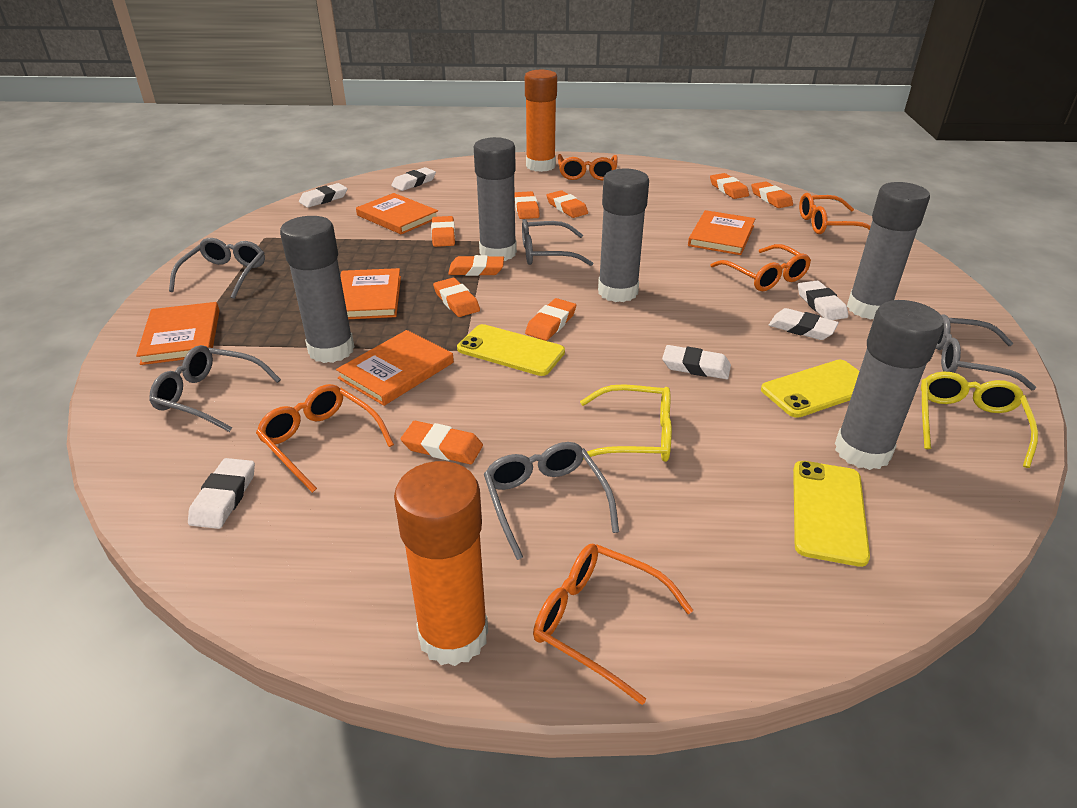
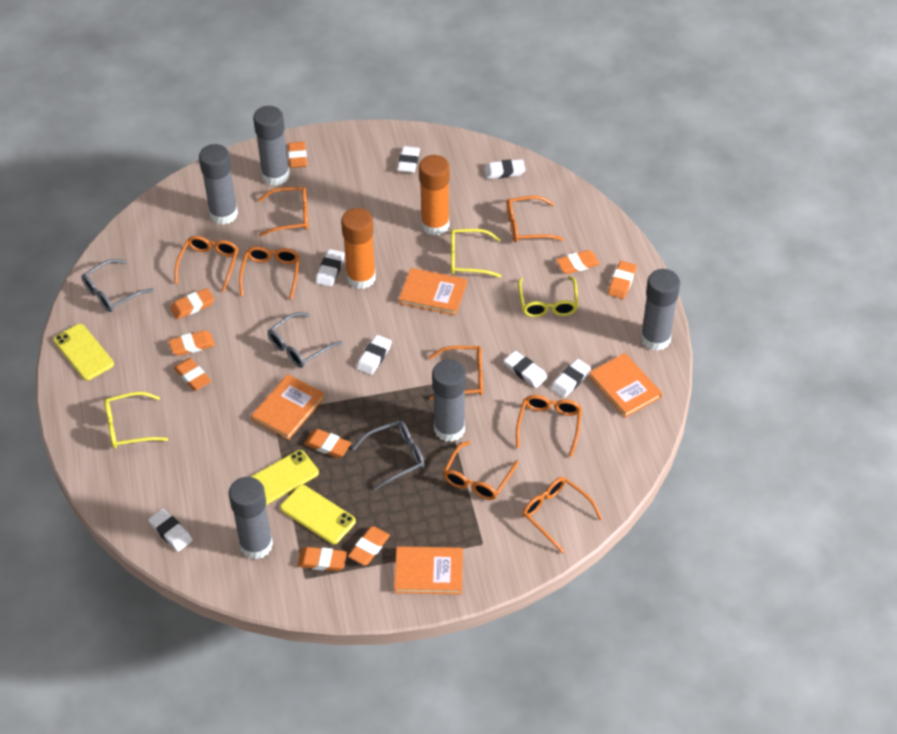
grey glasses: 5 -> 3
orange book: 5 -> 4
orange glasses: 5 -> 8
white eraser: 6 -> 7
yellow glasses: 2 -> 3

